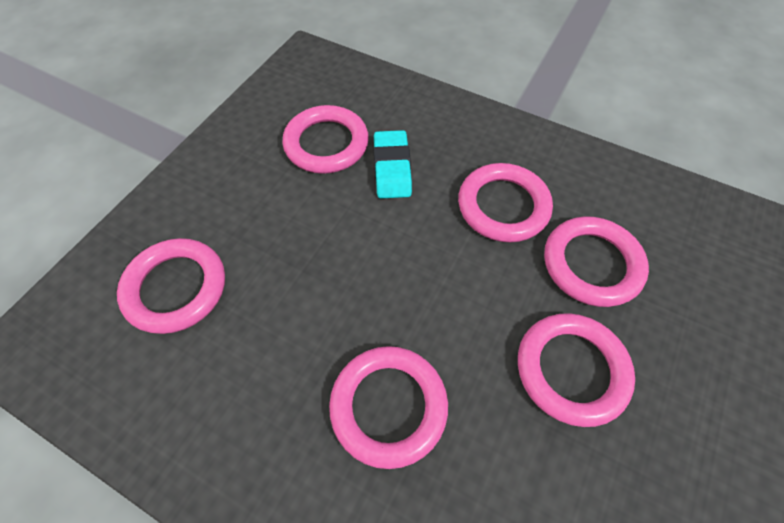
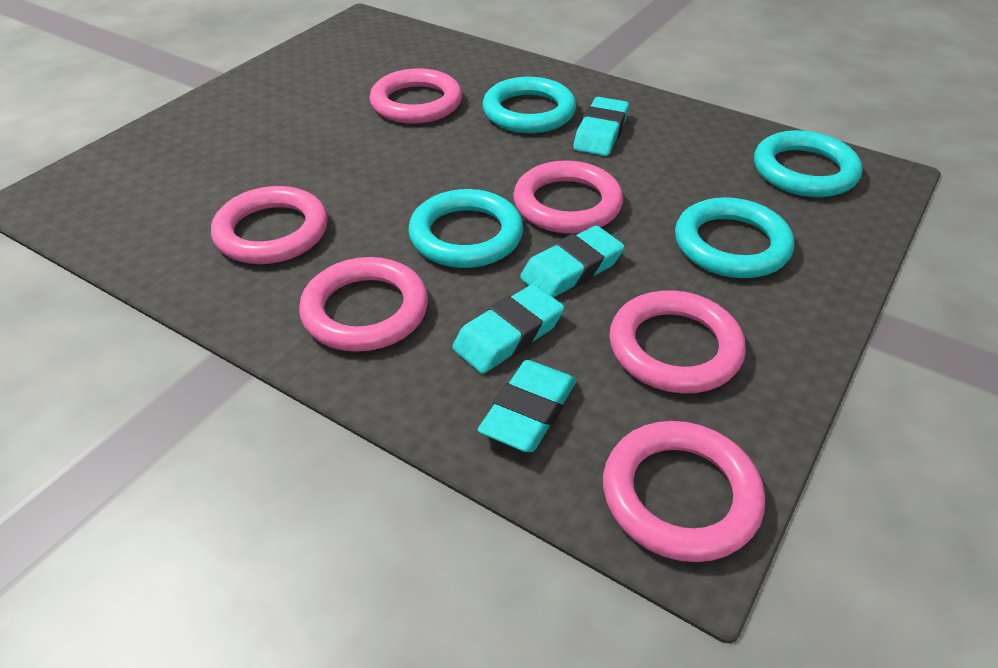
turquoise eraser: 1 -> 4
turquoise ring: 0 -> 4

